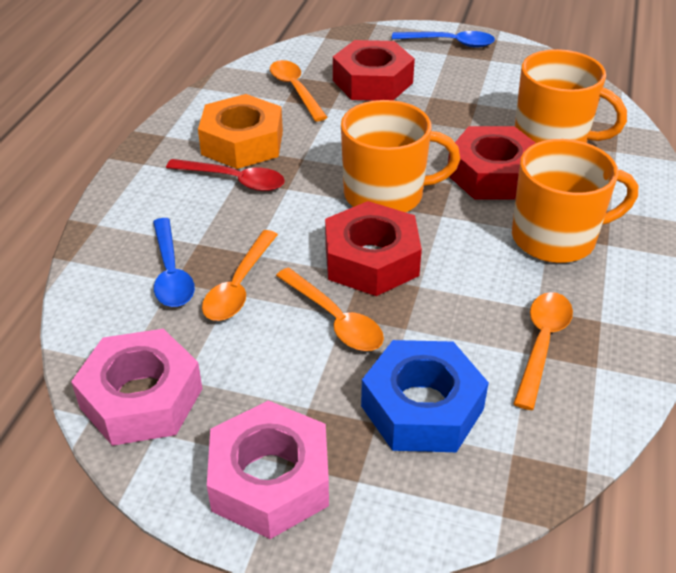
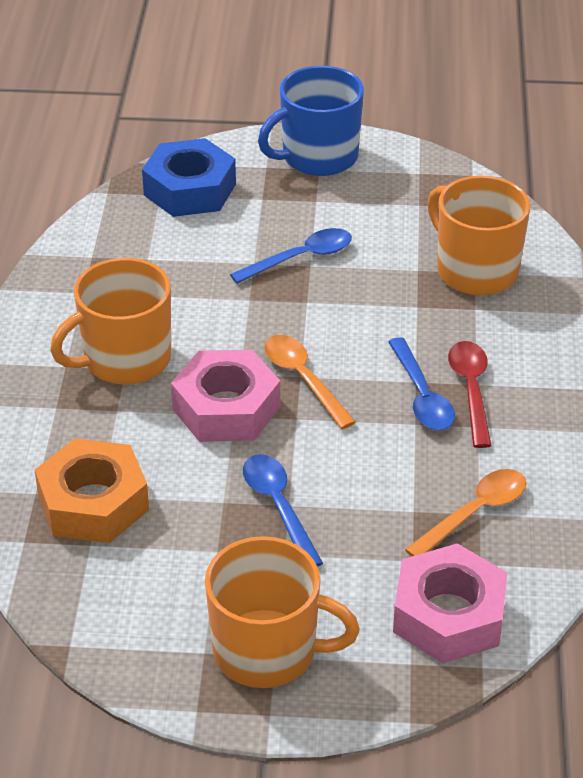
blue mug: 0 -> 1
blue spoon: 2 -> 3
orange spoon: 4 -> 2
red nut: 3 -> 0

